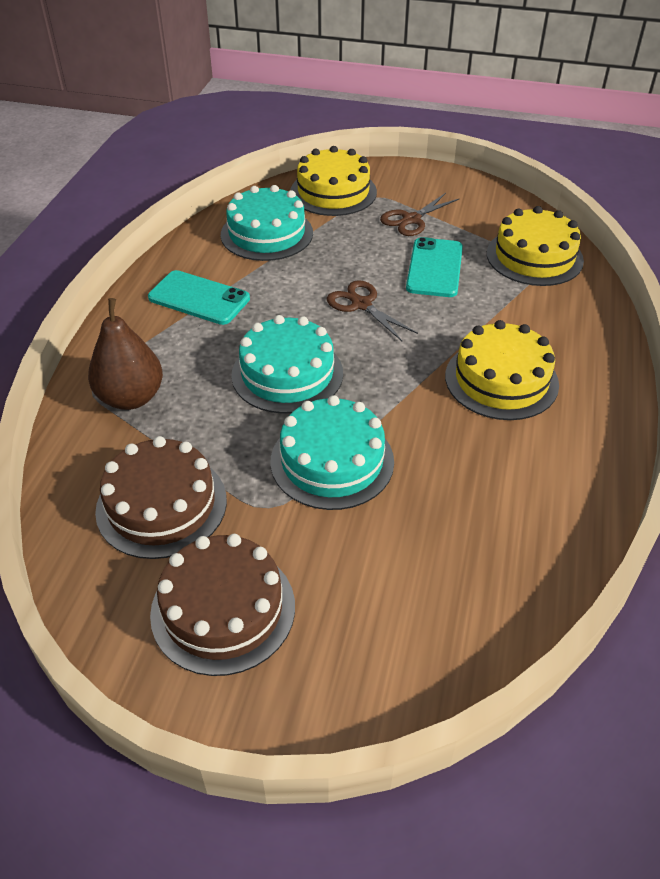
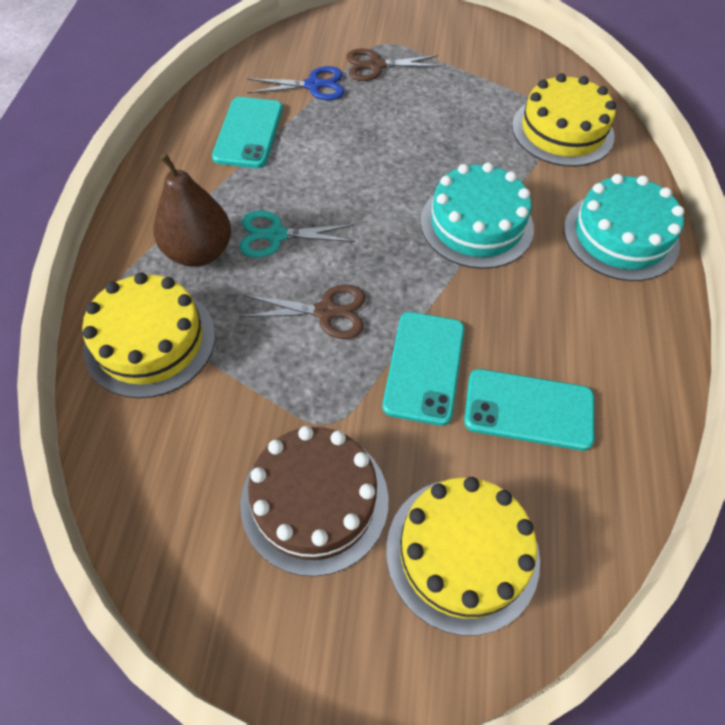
blue scissors: 0 -> 1
brown cake: 2 -> 1
turquoise cake: 3 -> 2
turquoise phone: 2 -> 3
turquoise scissors: 0 -> 1

